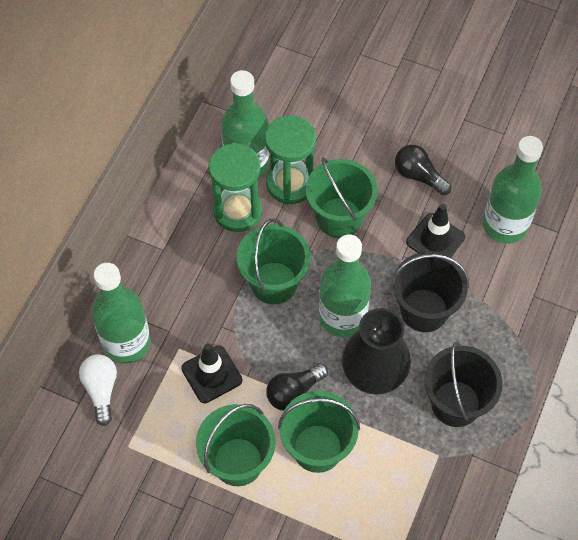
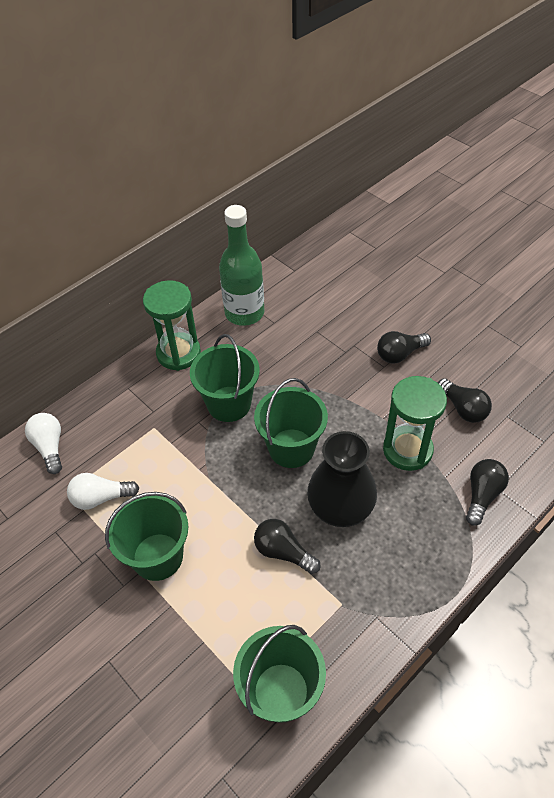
black bucket: 2 -> 0
black light bulb: 2 -> 4
black traffic cone: 2 -> 0
green bottle: 4 -> 1
white light bulb: 1 -> 2

